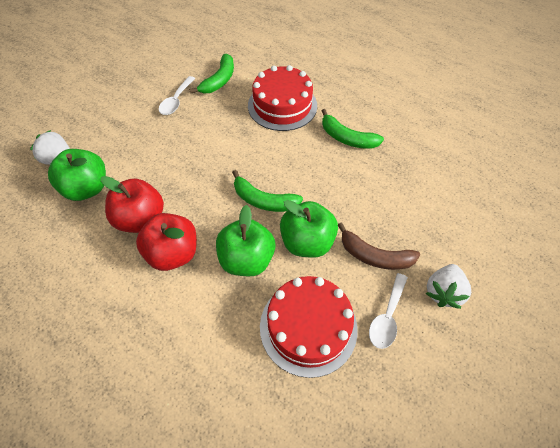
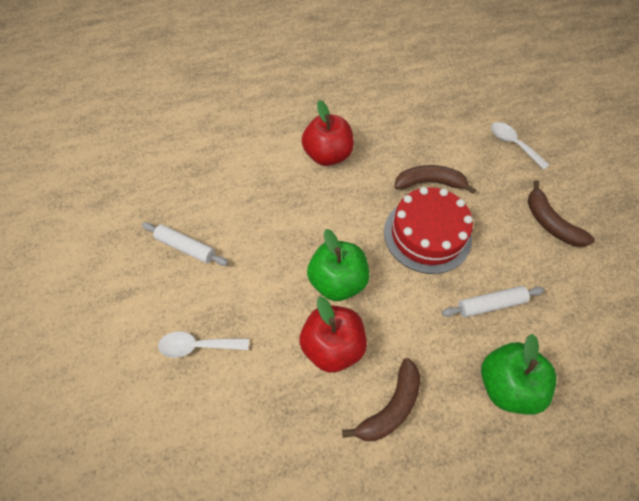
brown banana: 1 -> 3
green apple: 3 -> 2
green banana: 3 -> 0
red cake: 2 -> 1
white rolling pin: 0 -> 2
white strawberry: 2 -> 0

